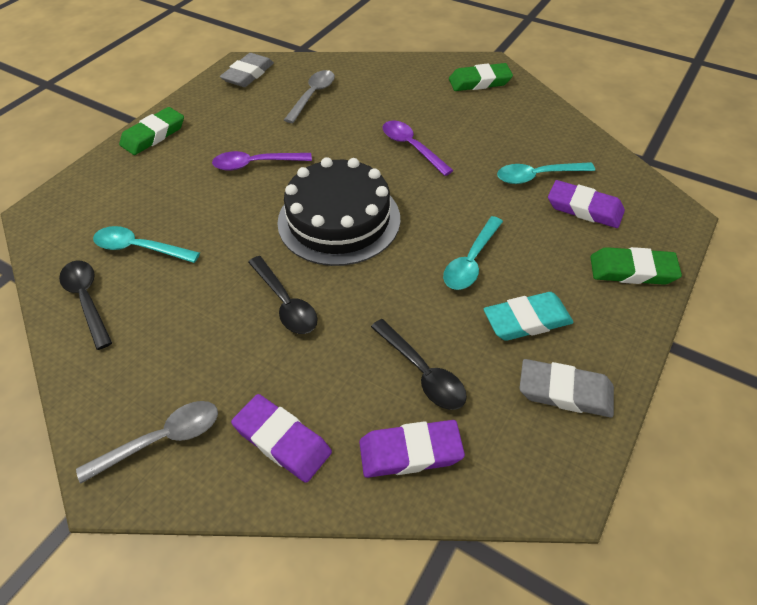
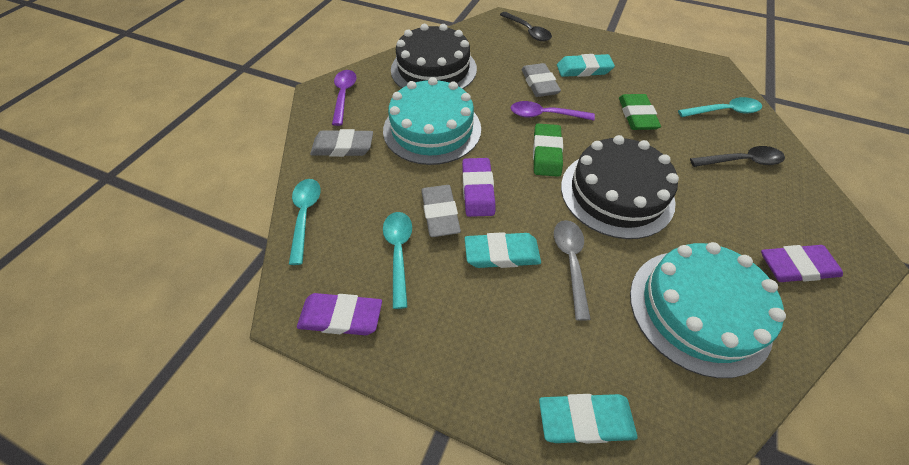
black cake: 1 -> 2
black spoon: 3 -> 2
green eraser: 3 -> 2
grey eraser: 2 -> 3
grey spoon: 2 -> 1
turquoise cake: 0 -> 2
turquoise eraser: 1 -> 3

